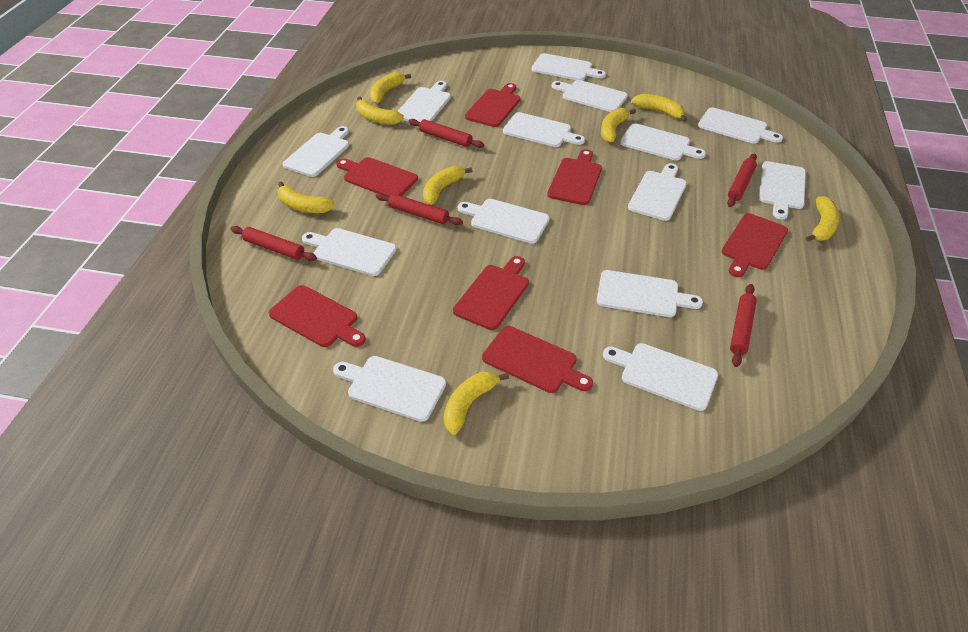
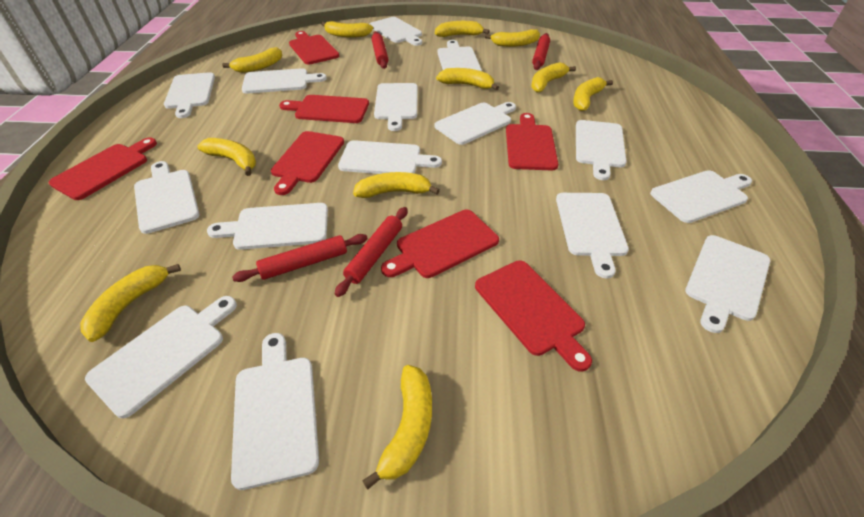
red rolling pin: 5 -> 4
white cutting board: 14 -> 15
yellow banana: 8 -> 11

